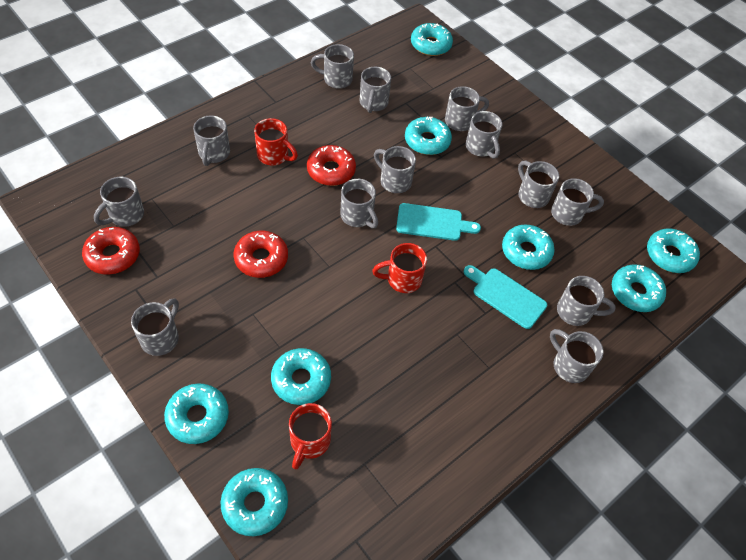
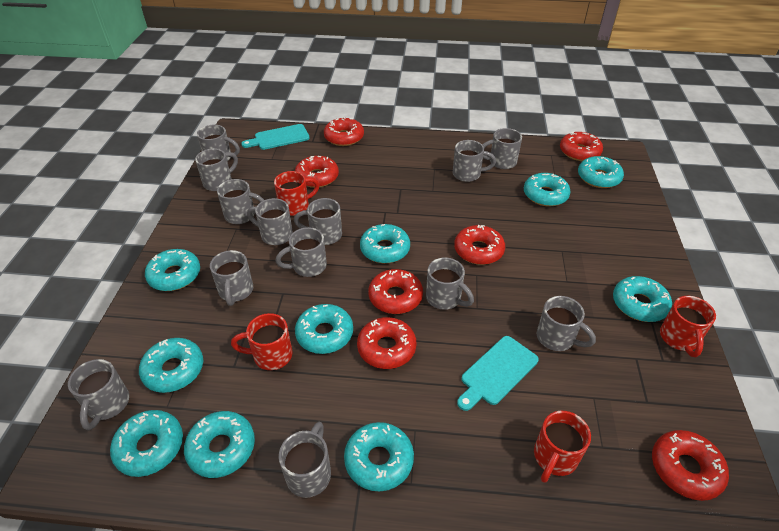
red donut: 3 -> 7
red mug: 3 -> 4
turquoise donut: 8 -> 10

